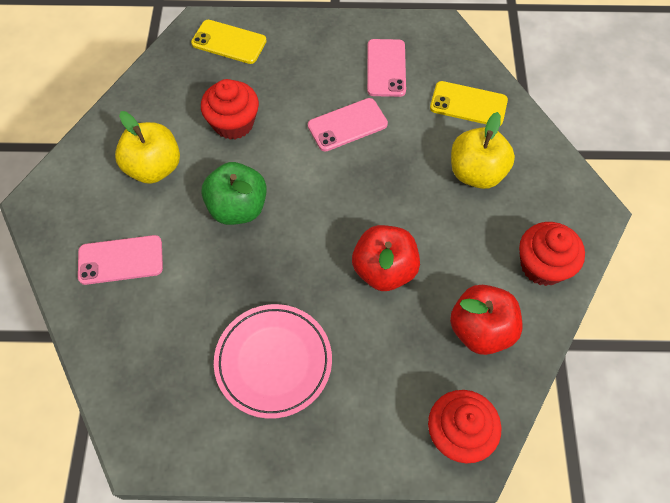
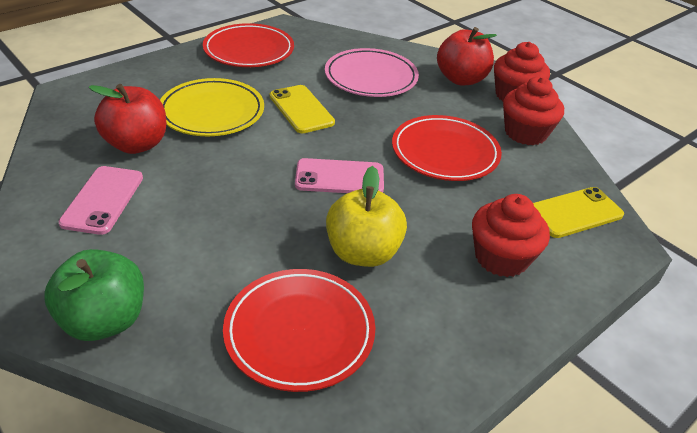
pink phone: 3 -> 2
red plate: 0 -> 3
yellow apple: 2 -> 1
yellow plate: 0 -> 1

